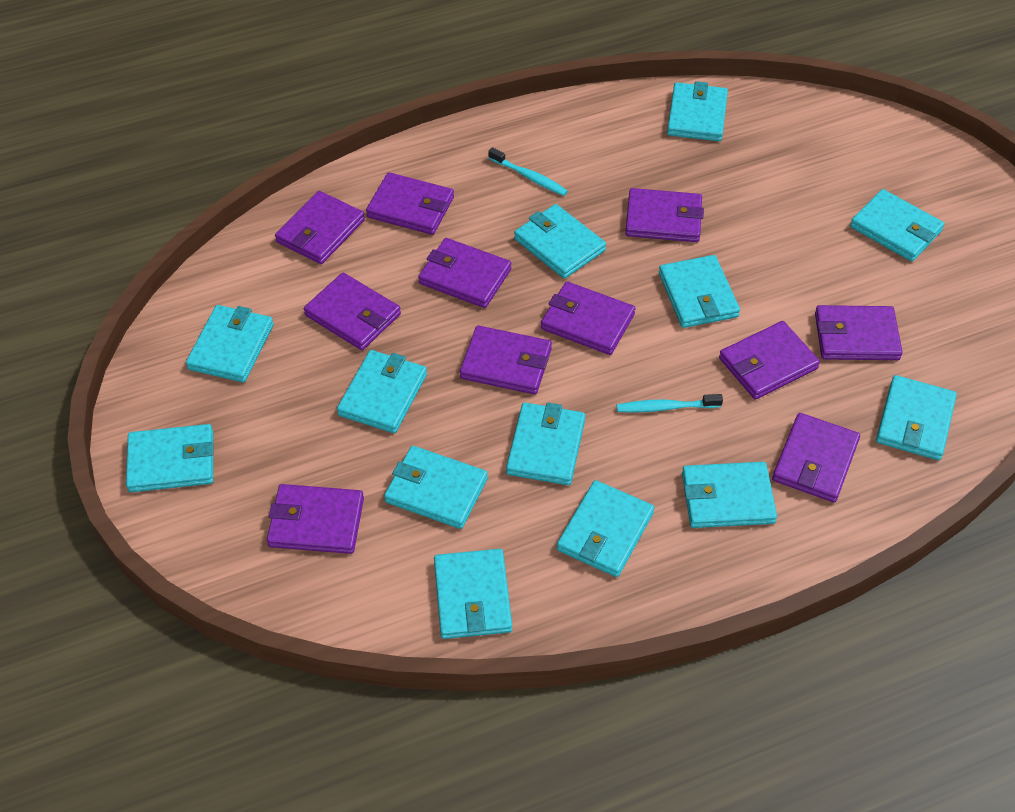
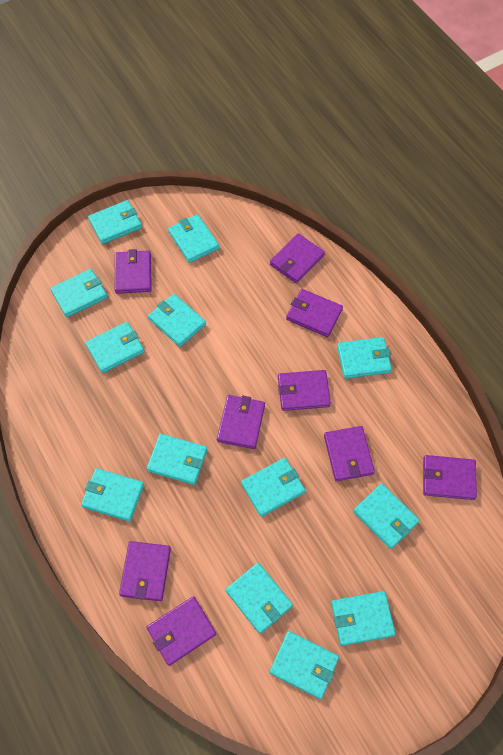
purple wallet: 11 -> 9
turquoise toothbrush: 2 -> 0

